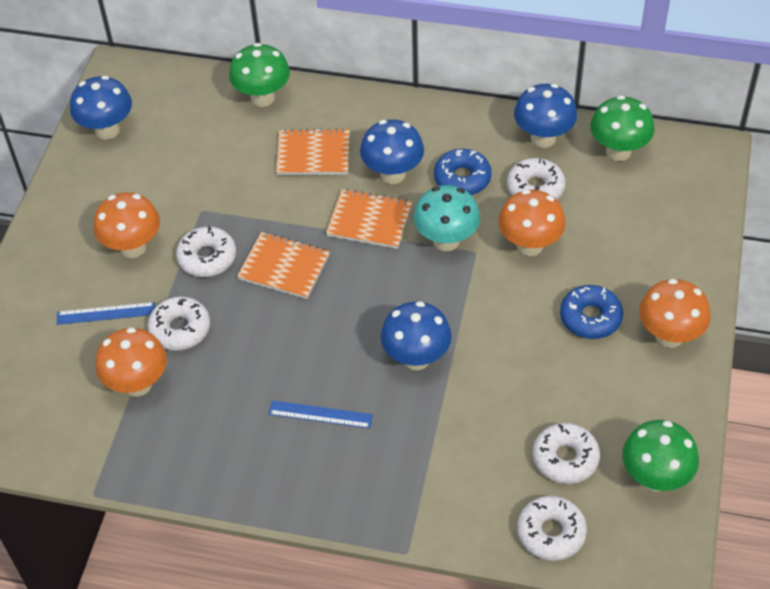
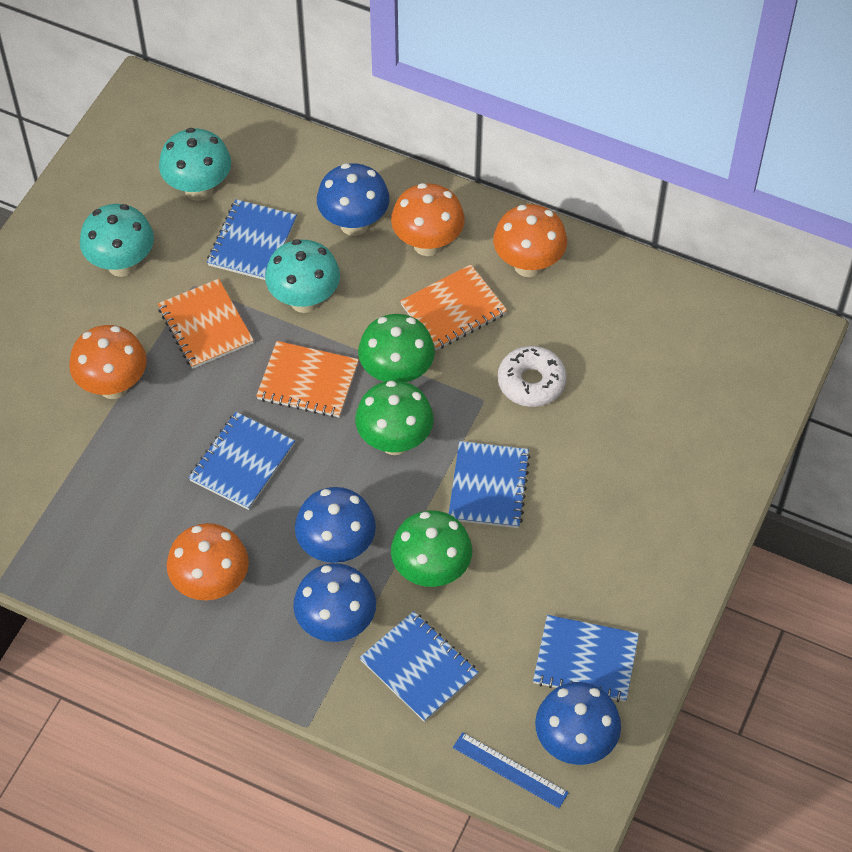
blue donut: 2 -> 0
blue notebook: 0 -> 5
blue ruler: 2 -> 1
turquoise mushroom: 1 -> 3
white donut: 5 -> 1

